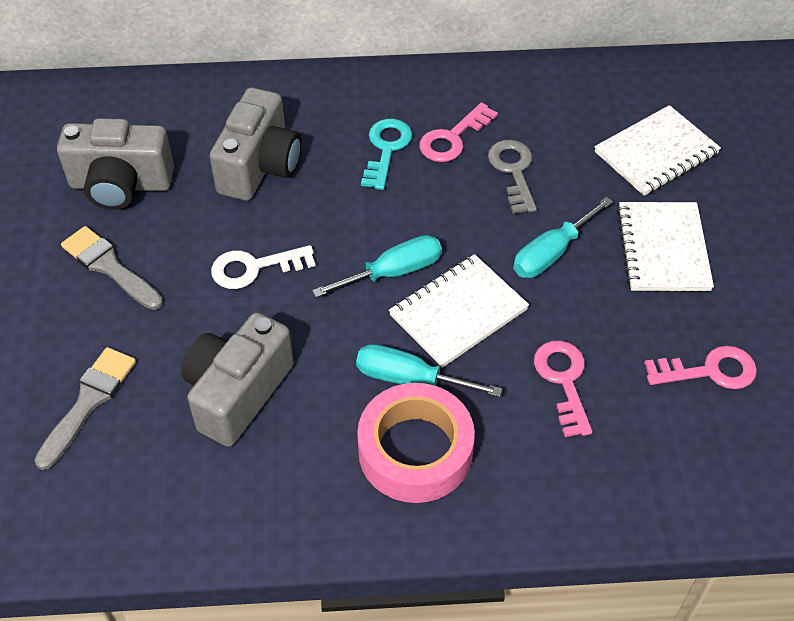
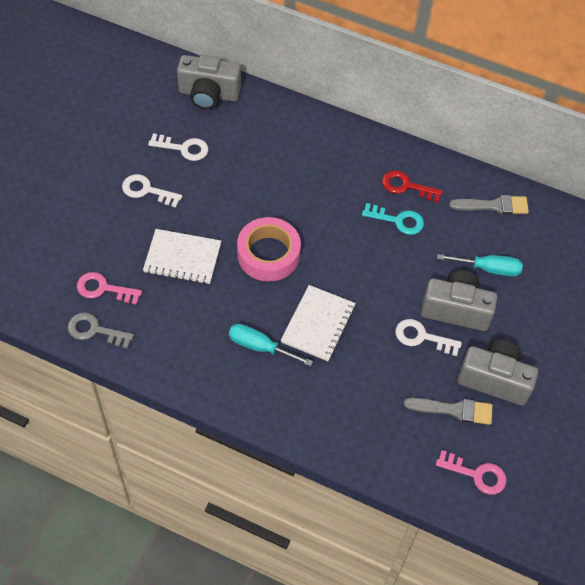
pink key: 3 -> 2
red key: 0 -> 1
turquoise screwdriver: 3 -> 2
white key: 1 -> 3
white notebook: 3 -> 2

